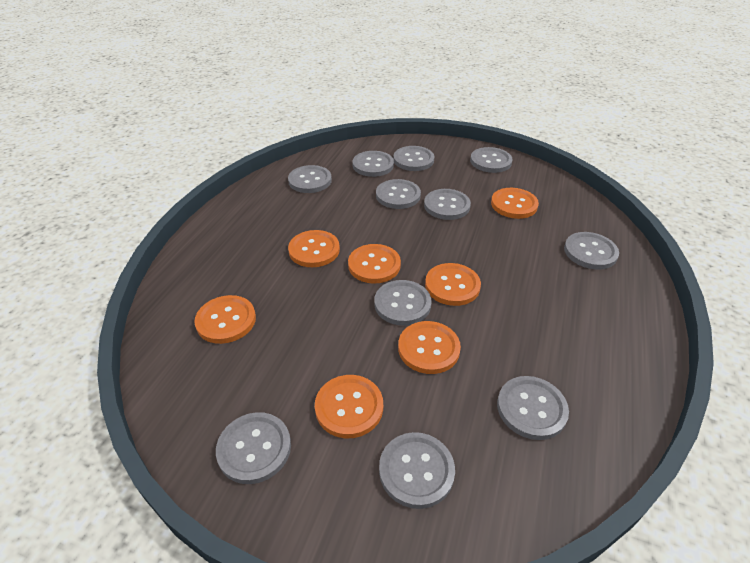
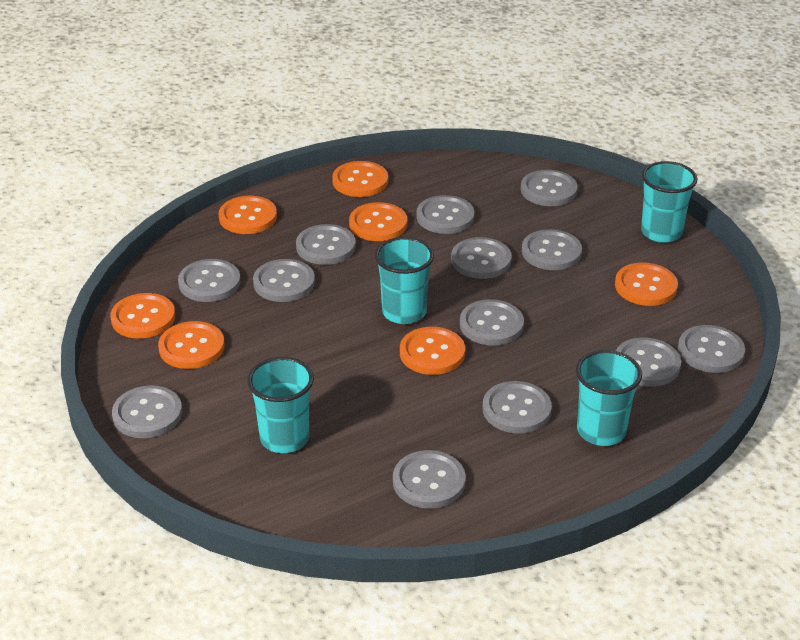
grey button: 11 -> 13
turquoise cup: 0 -> 4

